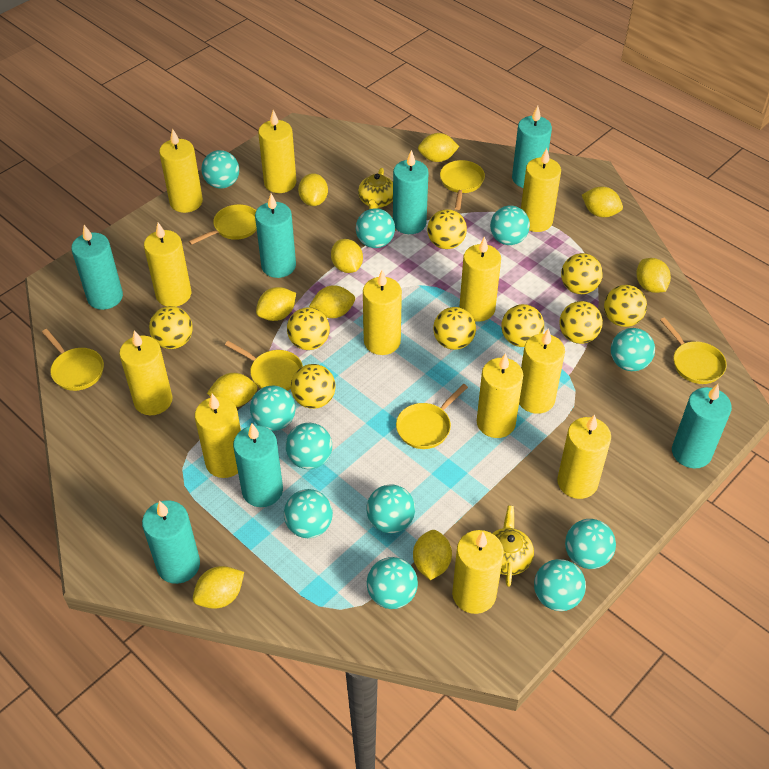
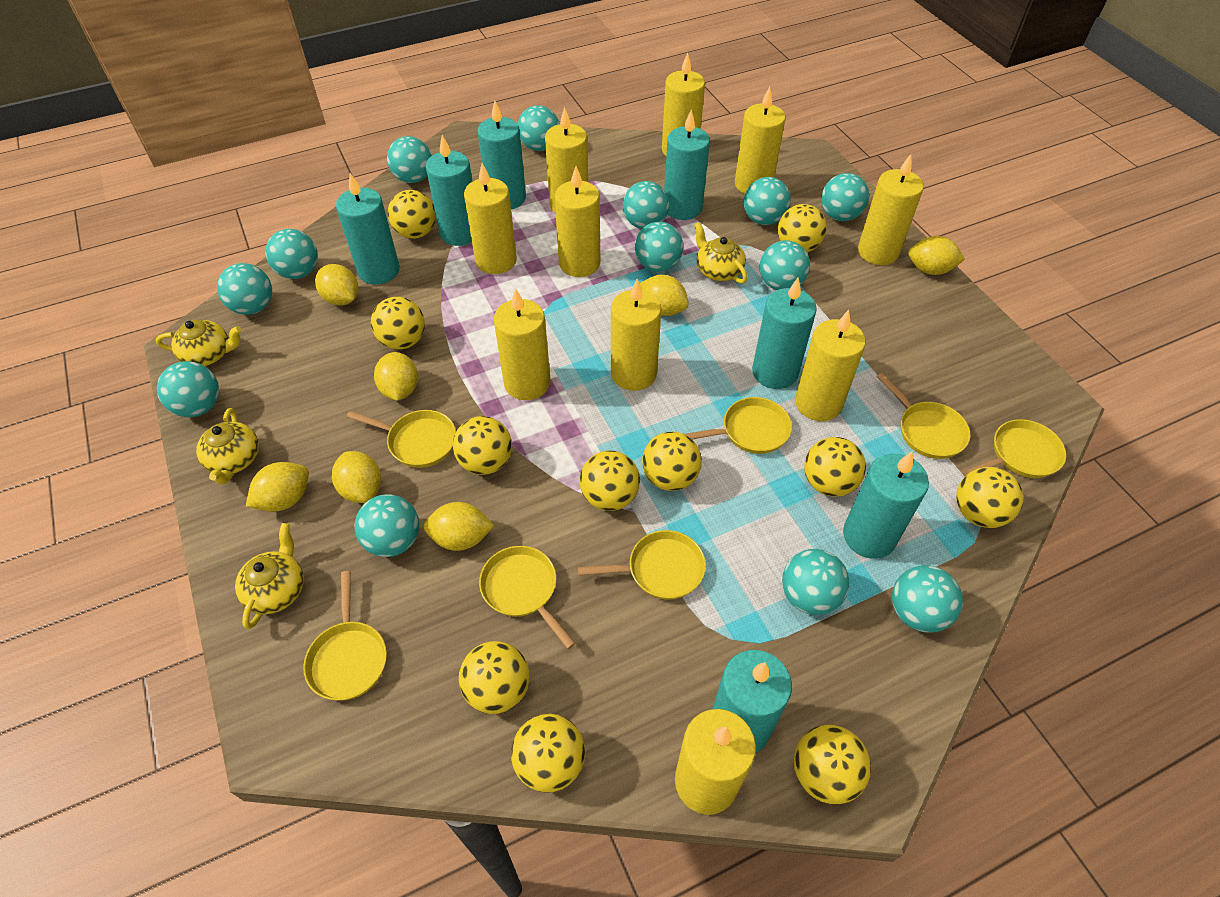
turquoise ball: 11 -> 13
yellow ball: 9 -> 11
yellow candle: 12 -> 10
yellow lemon: 10 -> 7
yellow pan: 6 -> 7
yellow teapot: 2 -> 4

